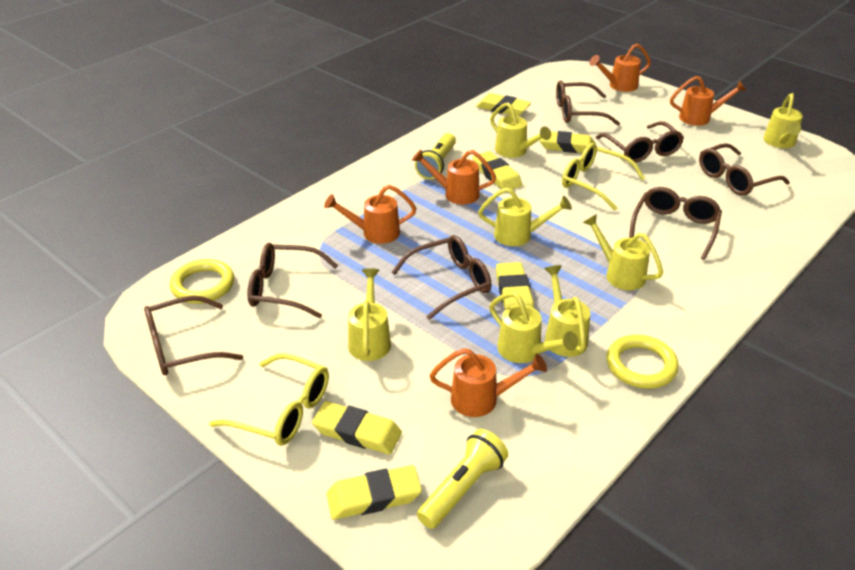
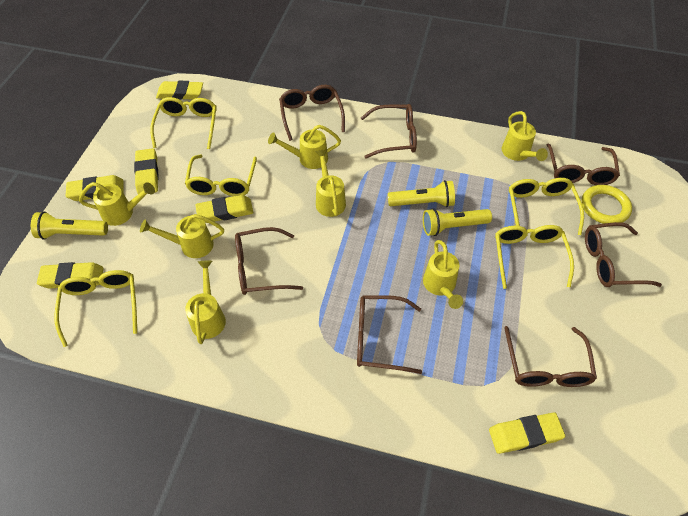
orange watering can: 5 -> 0
yellow flashlight: 2 -> 3
yellow glasses: 2 -> 5
yellow ring: 2 -> 1

